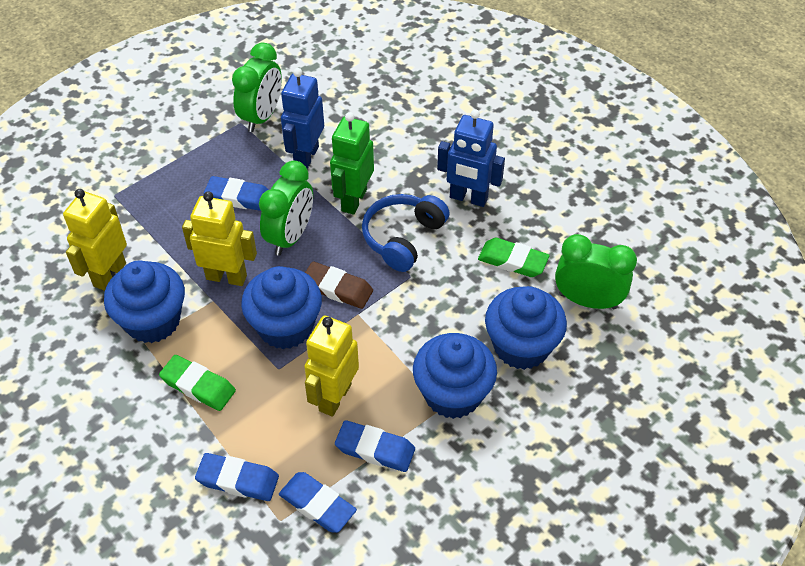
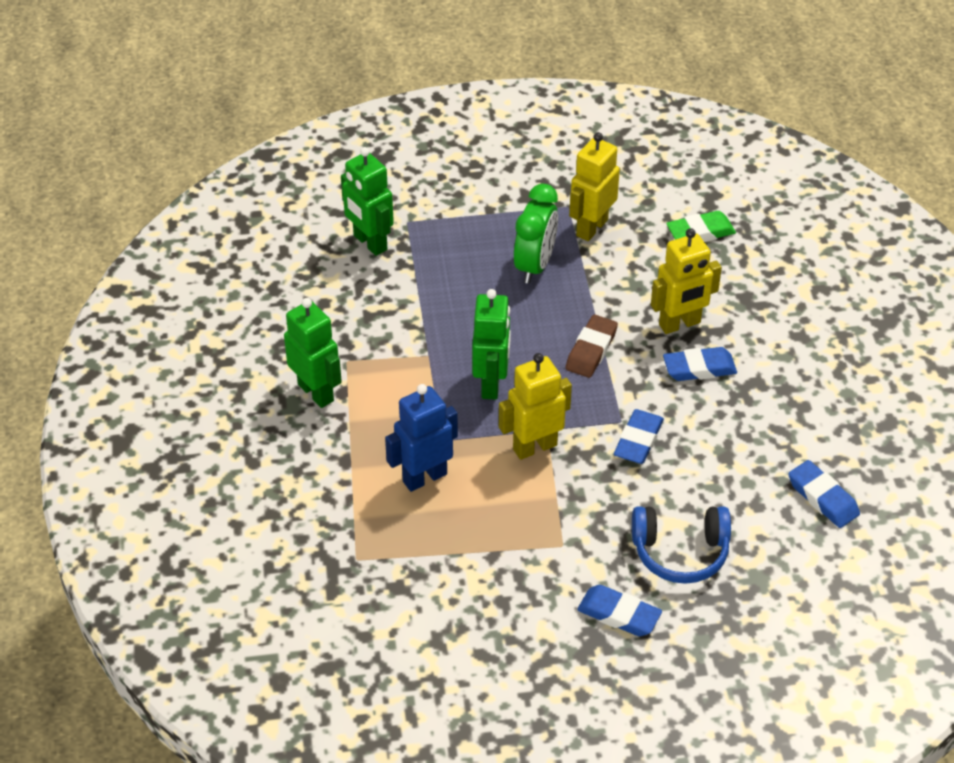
blue cupcake: 4 -> 0
blue robot: 2 -> 1
green clock: 3 -> 1
green eraser: 2 -> 1
green robot: 1 -> 3

